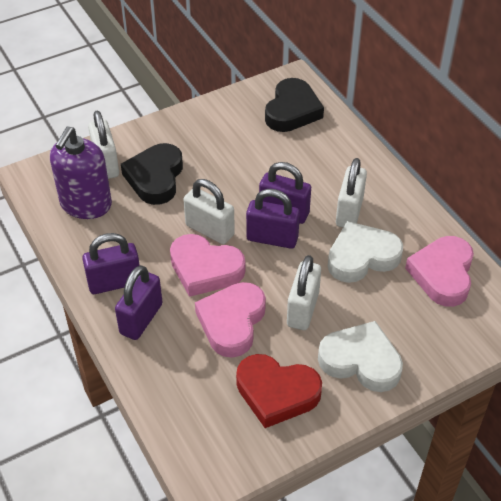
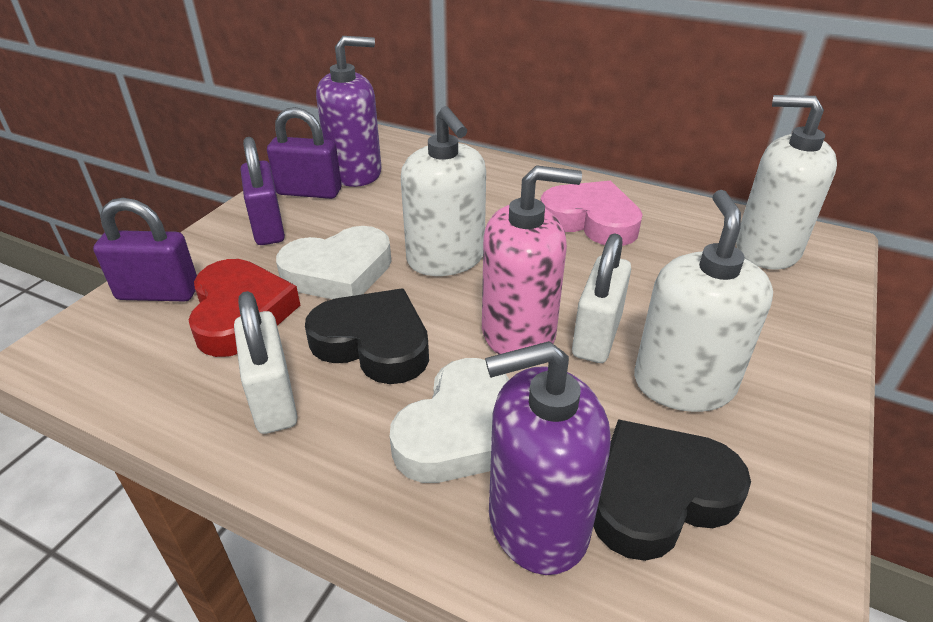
pink heart: 3 -> 1
pink soap dispenser: 0 -> 1
purple padlock: 4 -> 3
purple soap dispenser: 1 -> 2
white padlock: 4 -> 2
white soap dispenser: 0 -> 3

